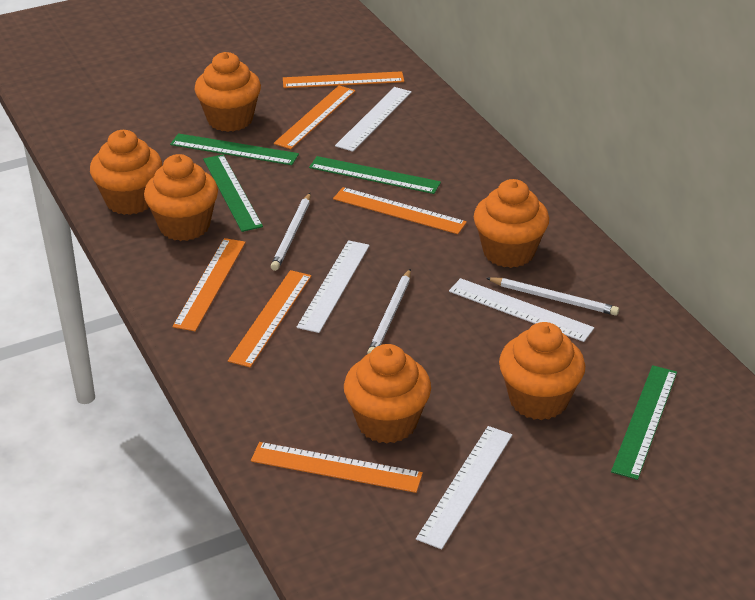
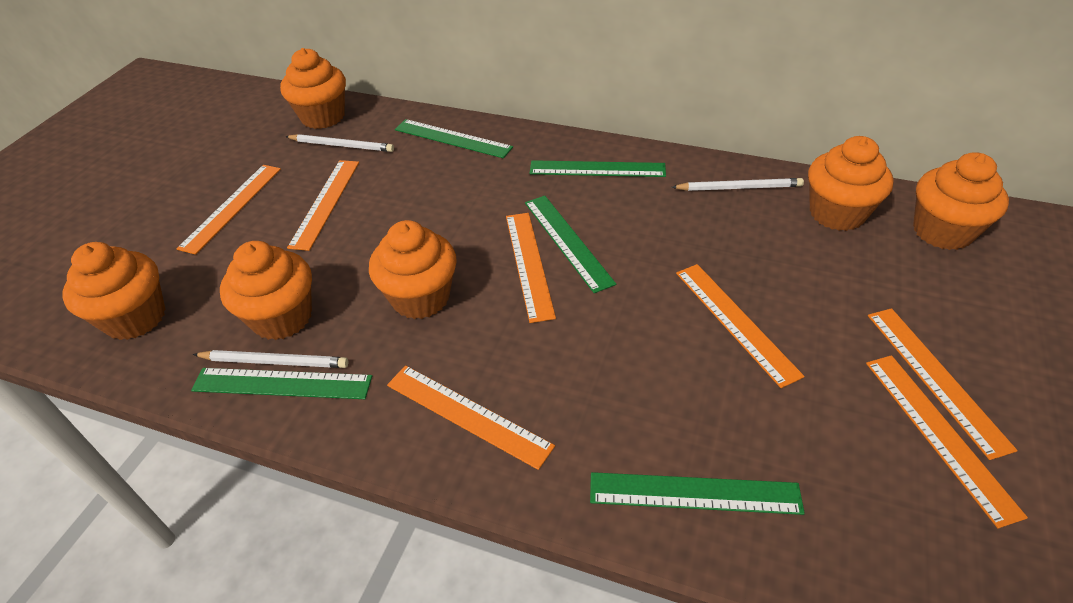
green ruler: 4 -> 5
orange ruler: 6 -> 7
white ruler: 4 -> 0

